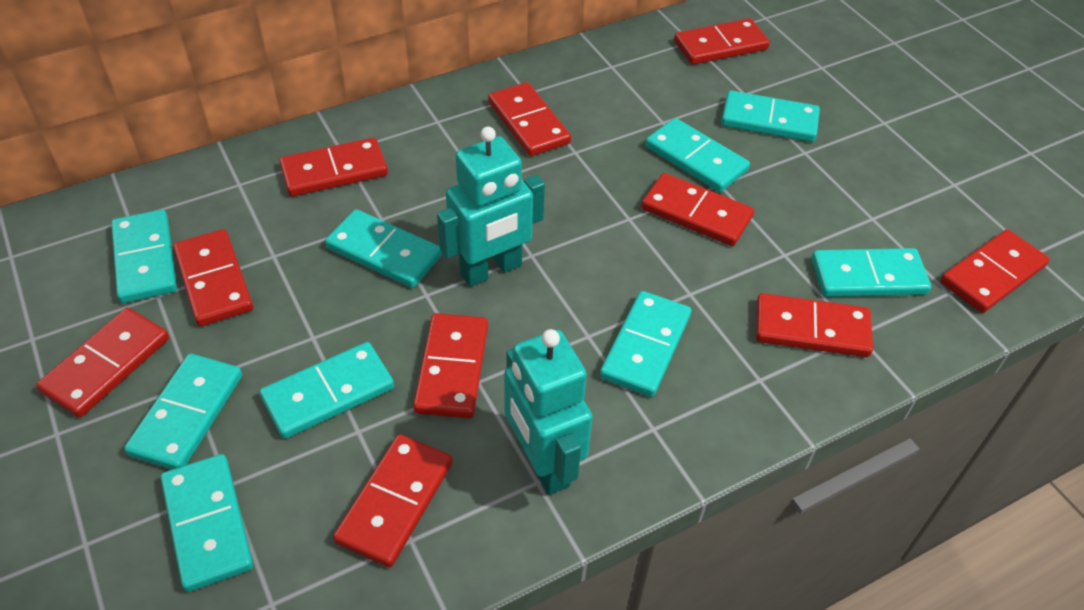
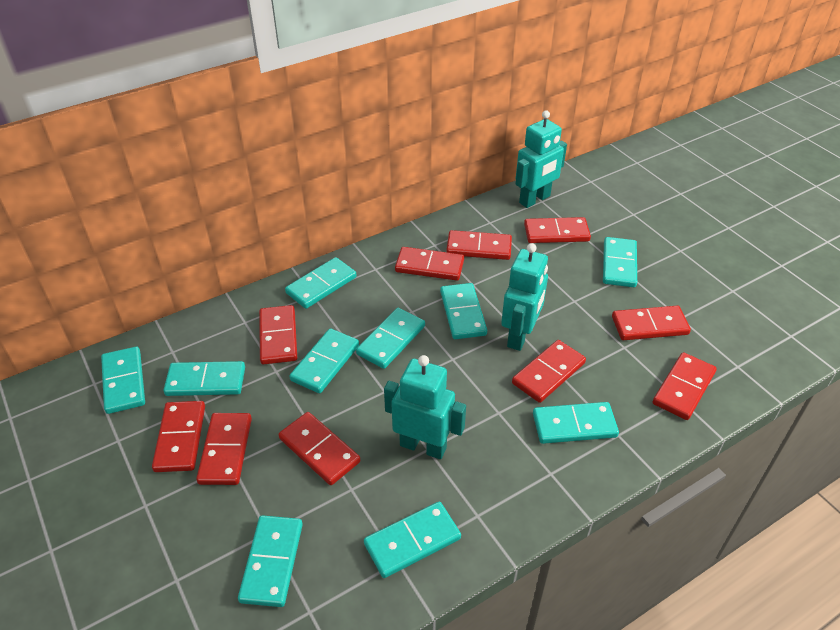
turquoise domino: 9 -> 10
turquoise robot: 2 -> 3

